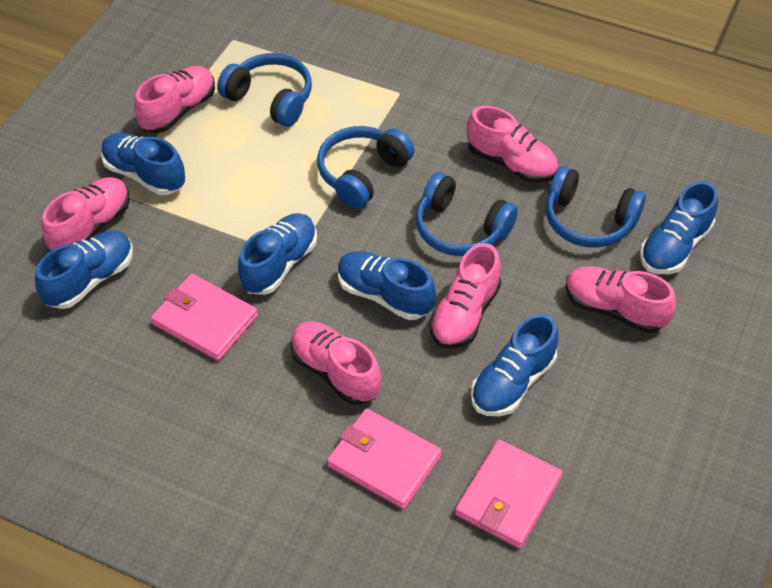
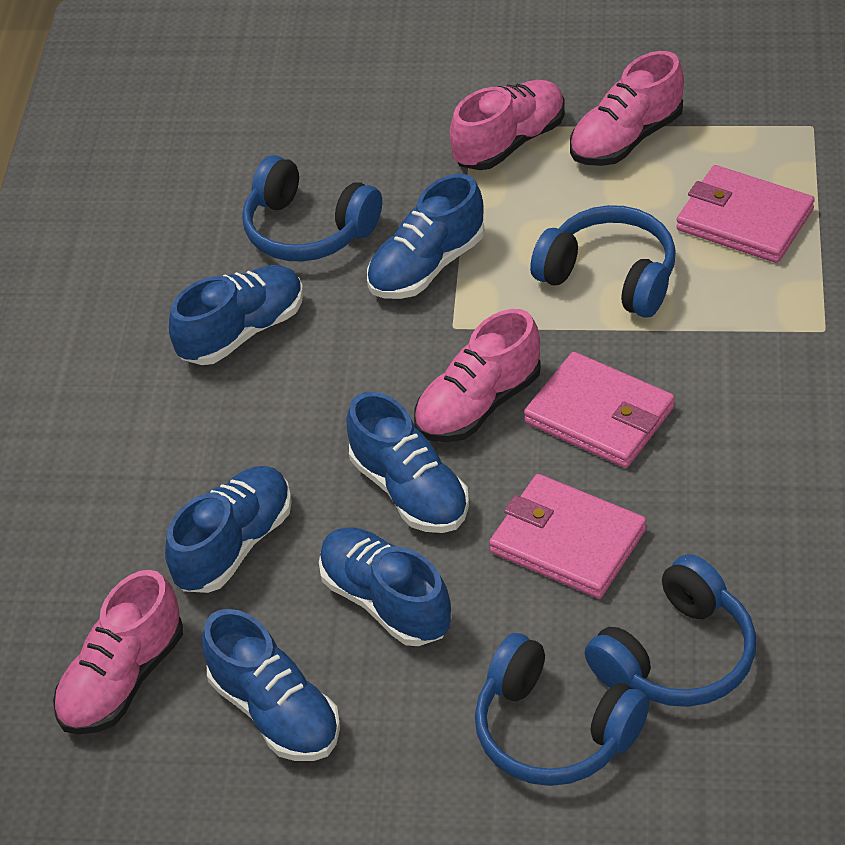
pink shoe: 6 -> 4

